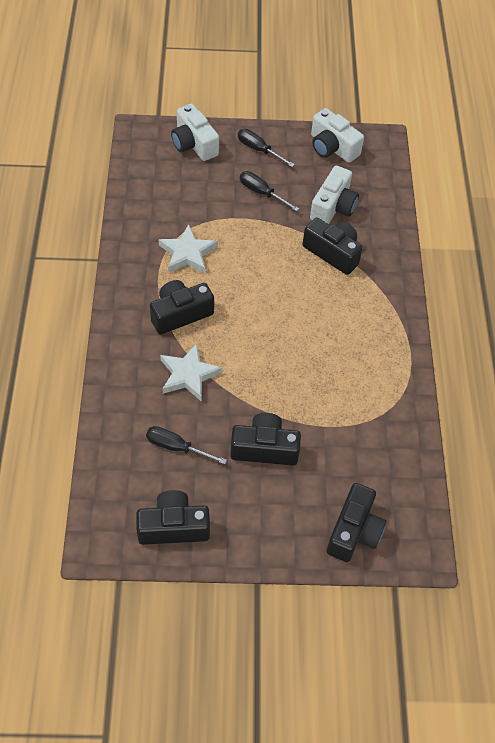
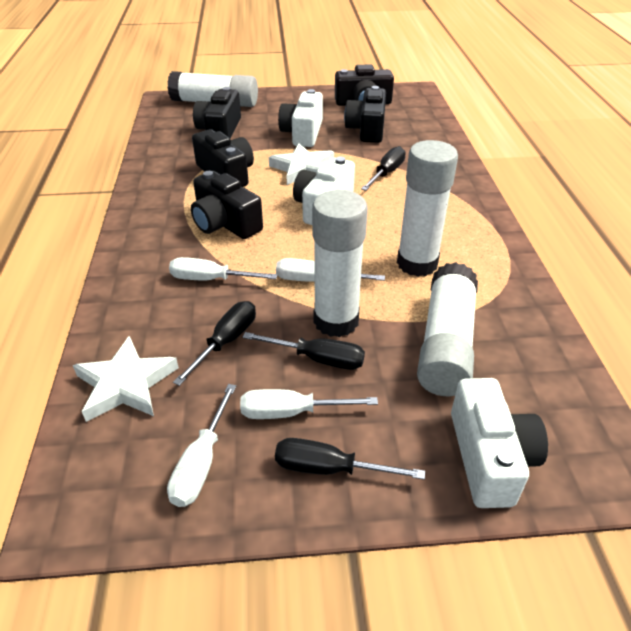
black screwdriver: 3 -> 4
white glue stick: 0 -> 4
white screwdriver: 0 -> 4

